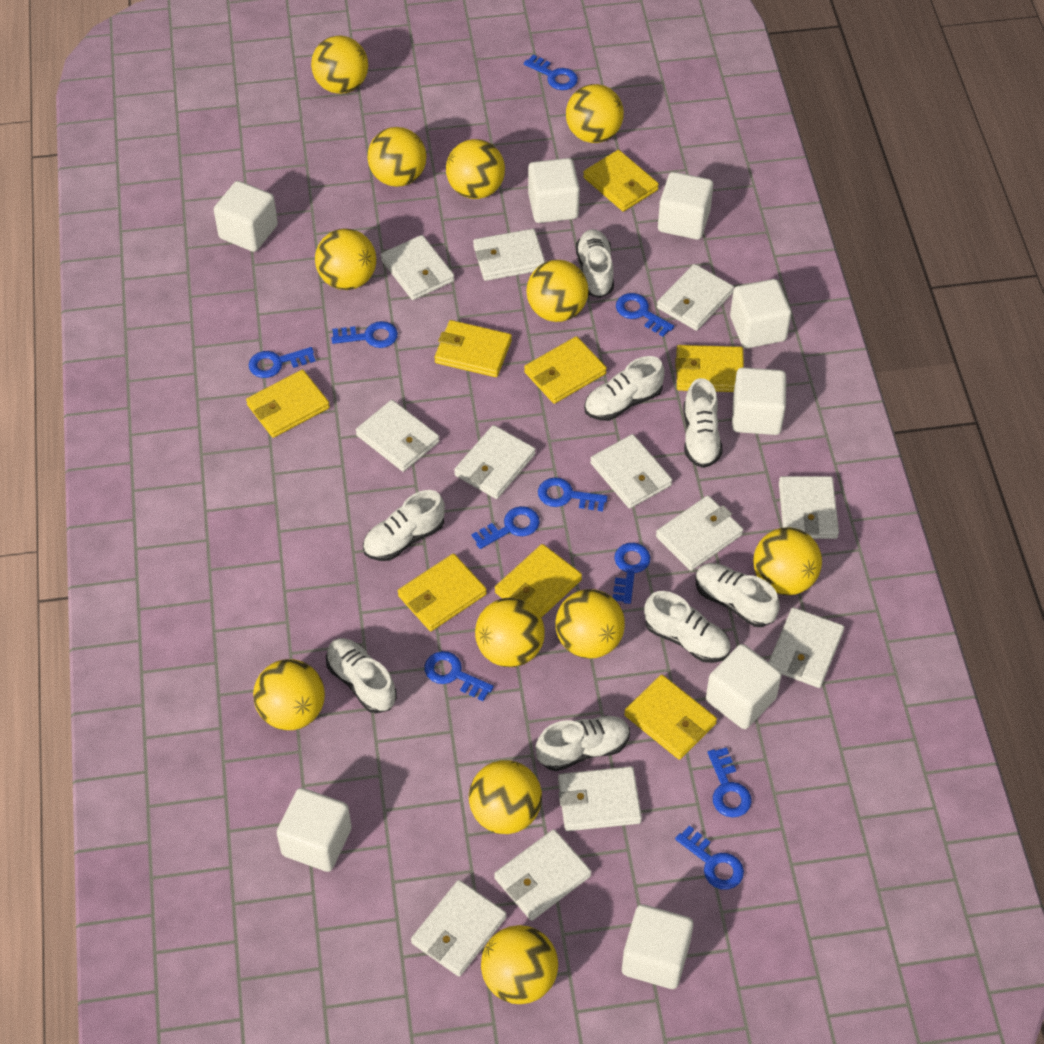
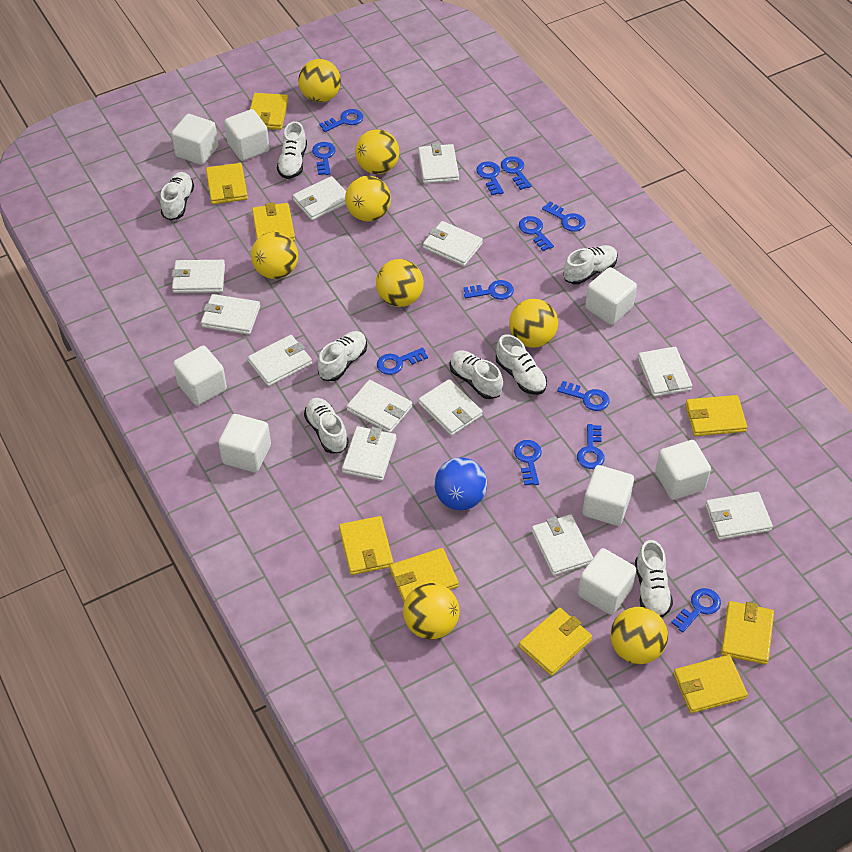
blue ball: 0 -> 1
blue key: 10 -> 12
yellow ball: 12 -> 8
yellow wallet: 8 -> 9

